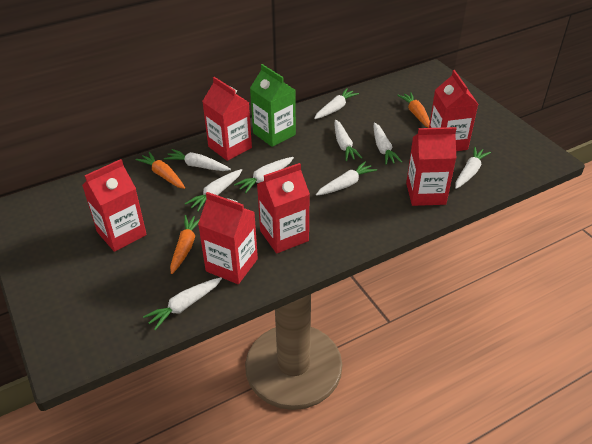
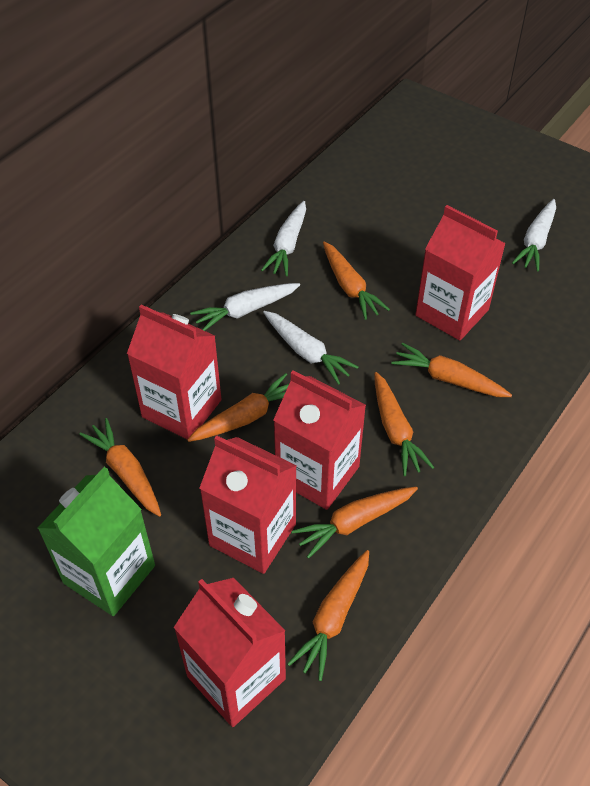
orange carrot: 3 -> 7
red carton: 6 -> 5
white carrot: 9 -> 4

